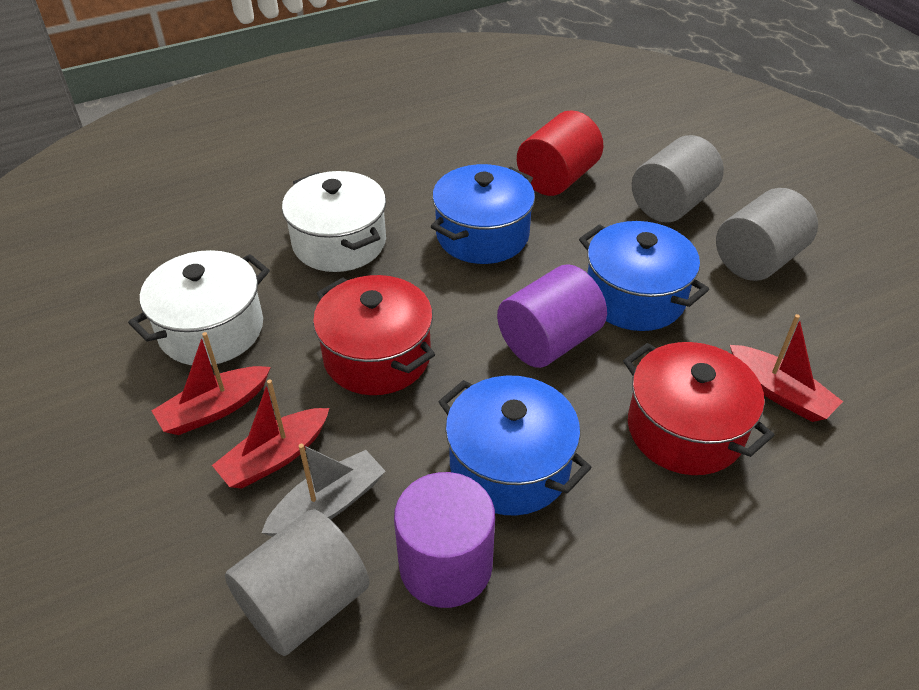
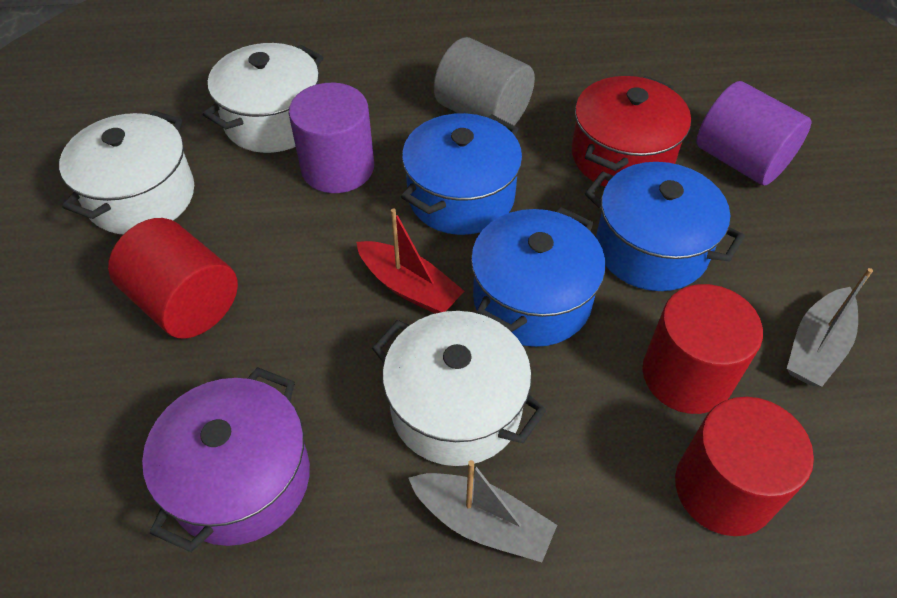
grey boat: 1 -> 2
grey cylinder: 3 -> 1
purple pot: 0 -> 1
red boat: 3 -> 1
red cylinder: 1 -> 3
red pot: 2 -> 1
white pot: 2 -> 3

